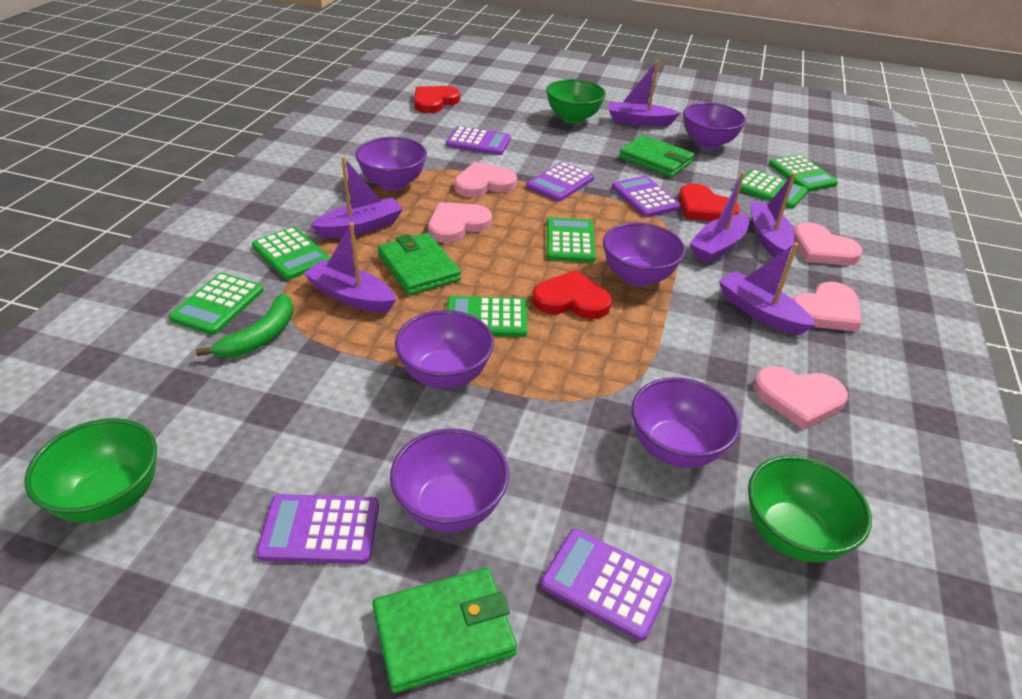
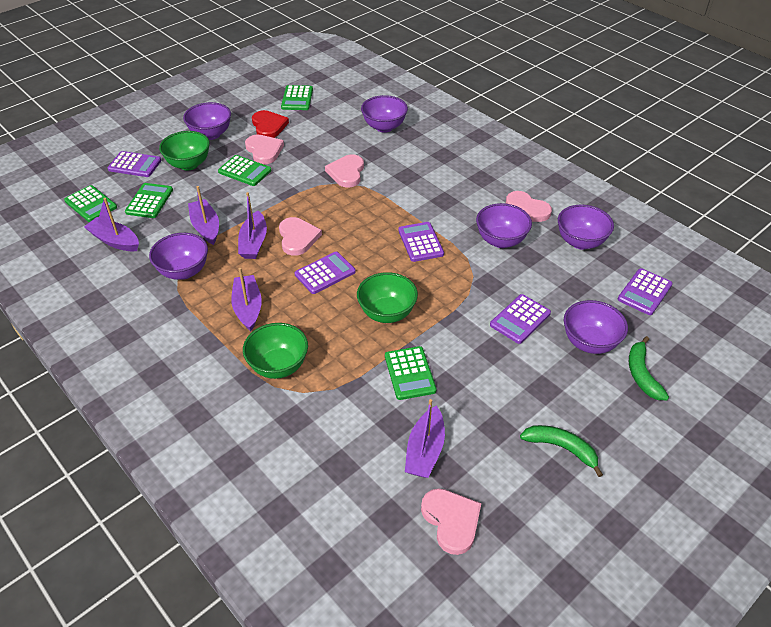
green banana: 1 -> 2
green calculator: 6 -> 5
green wallet: 3 -> 0
purple boat: 6 -> 5
red heart: 3 -> 1

